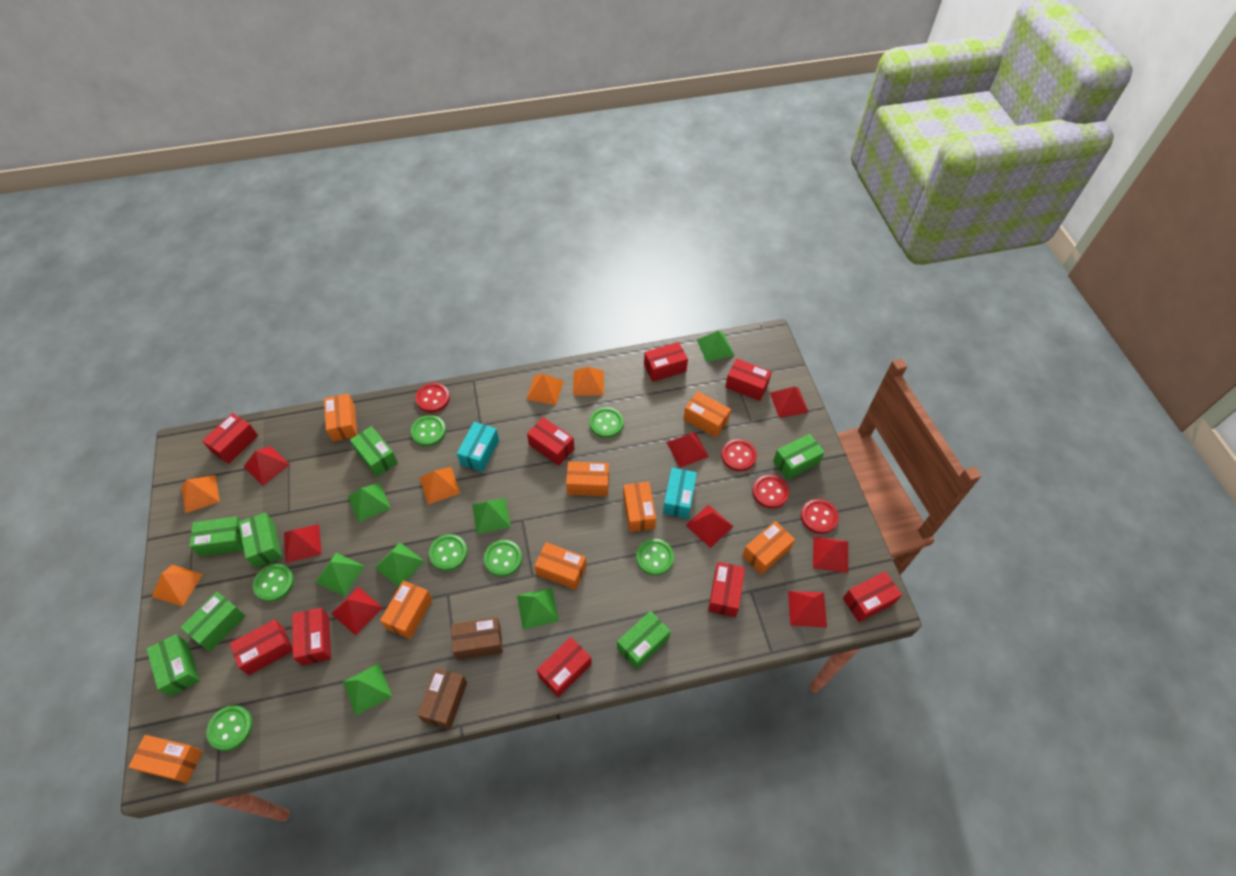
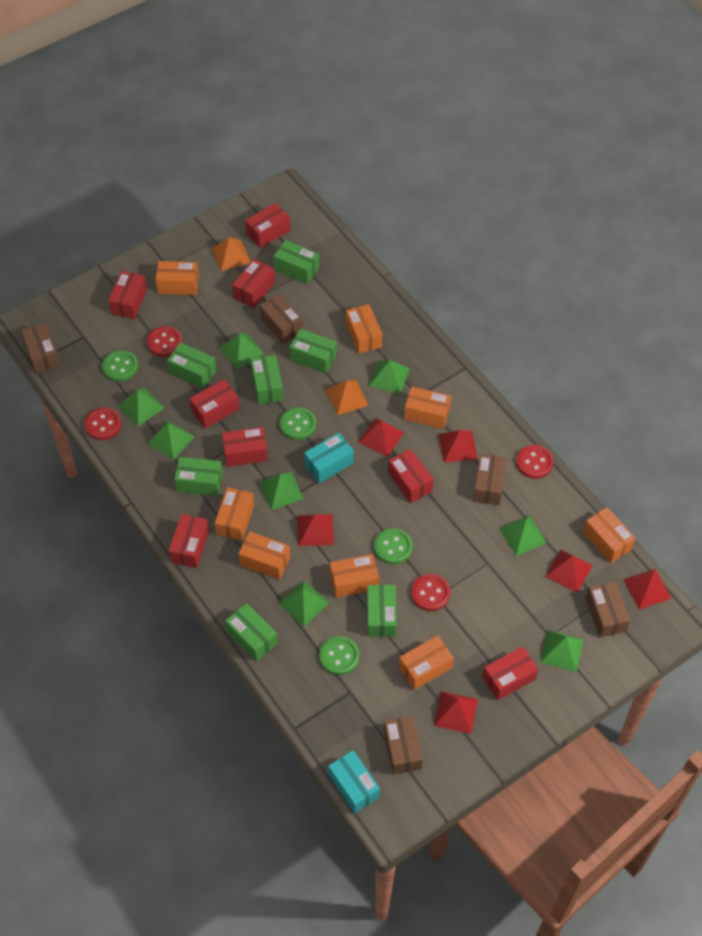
brown box: 2 -> 5
green button: 7 -> 4
green pyramid: 7 -> 8
orange pyramid: 5 -> 2
red box: 9 -> 8
red pyramid: 8 -> 6

